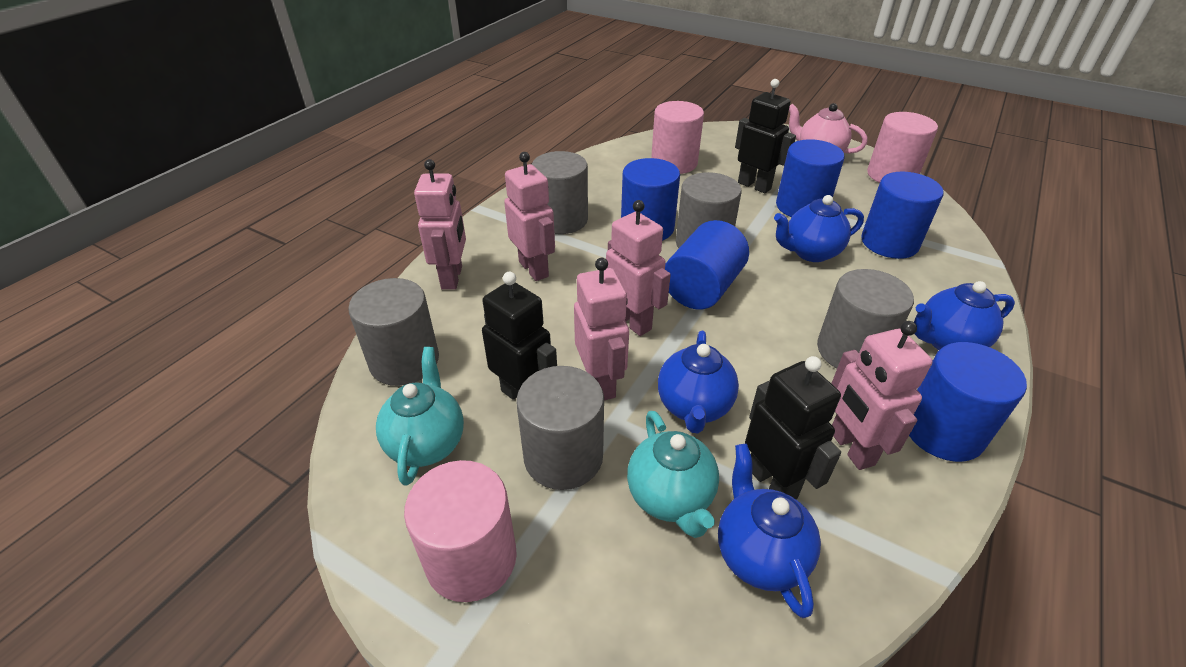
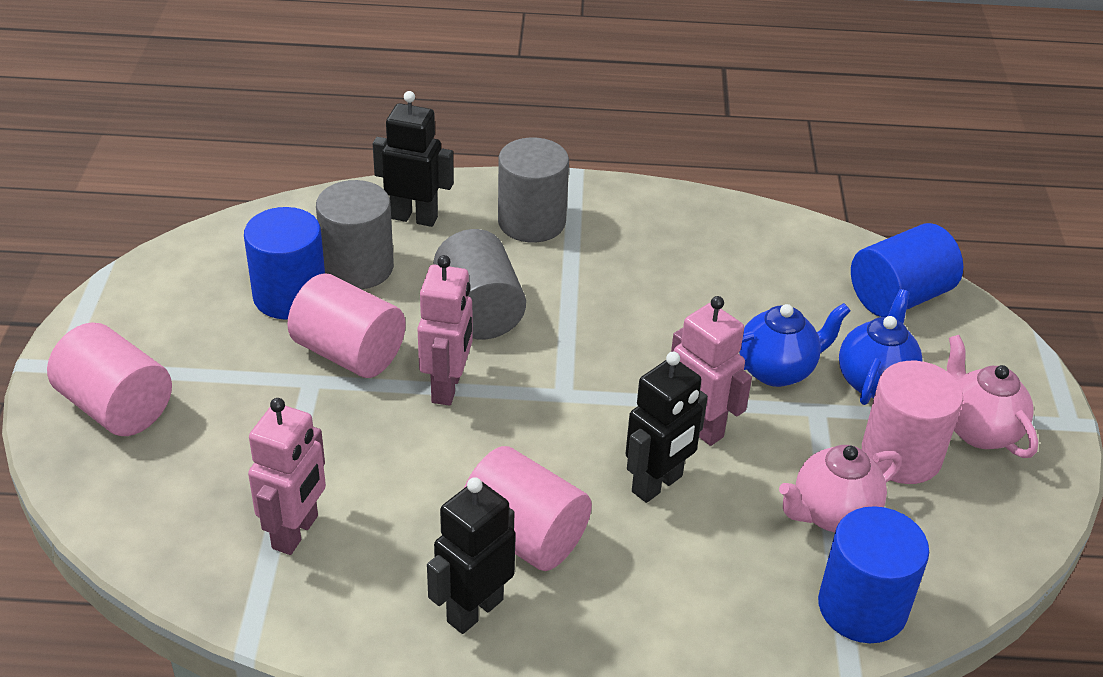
blue cylinder: 5 -> 3
blue teapot: 4 -> 2
grey cylinder: 5 -> 3
pink cylinder: 3 -> 4
pink robot: 5 -> 3
pink teapot: 1 -> 2
turquoise teapot: 2 -> 0

